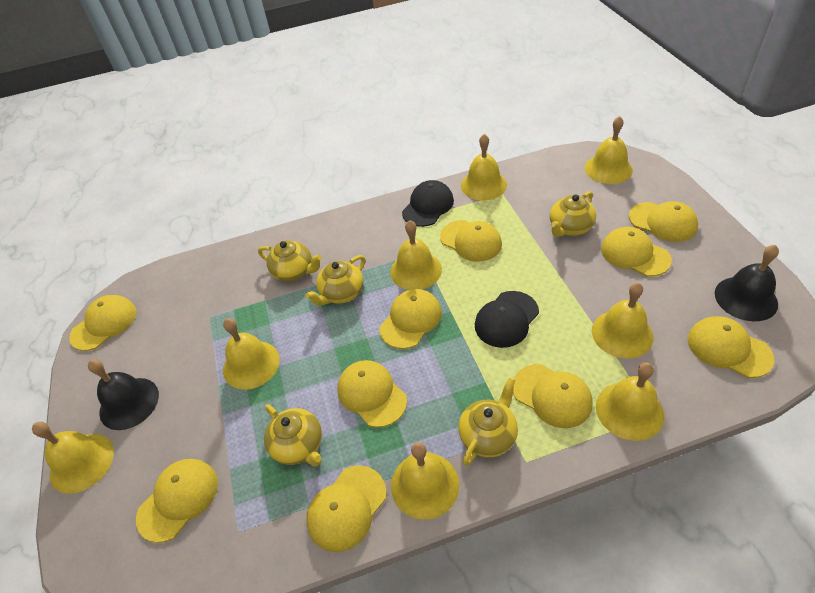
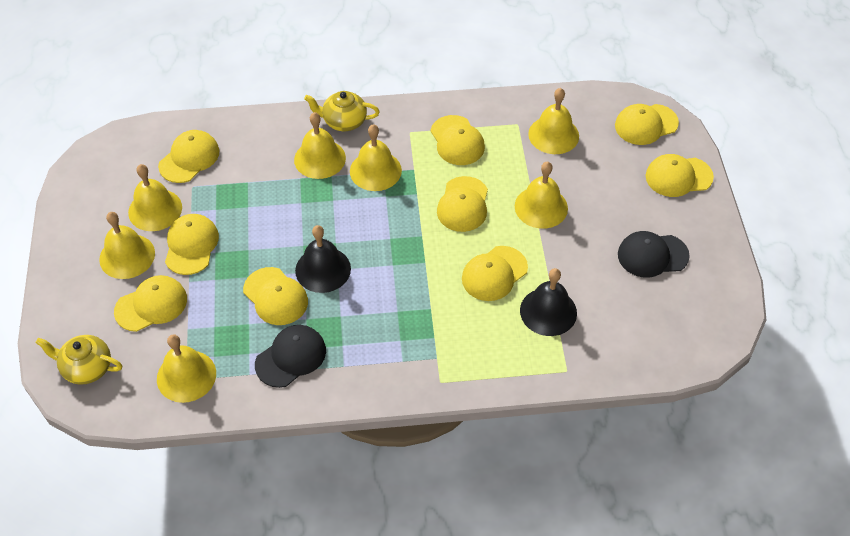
yellow bell: 8 -> 7
yellow cap: 10 -> 9
yellow teapot: 5 -> 2

